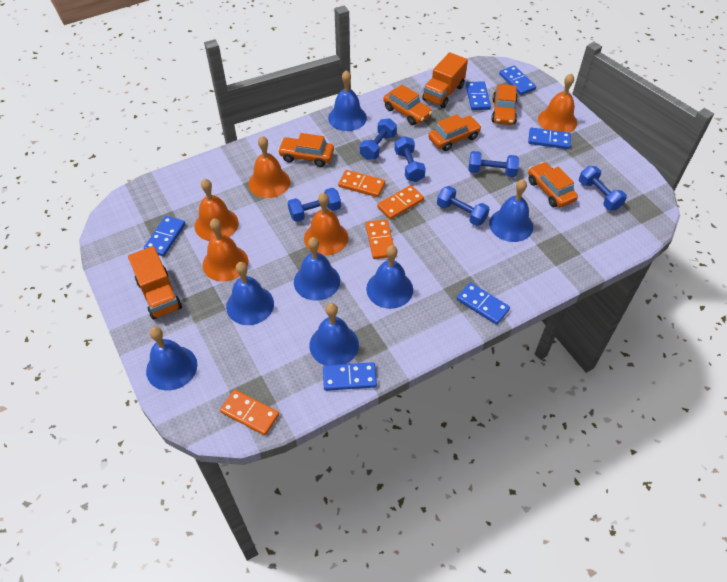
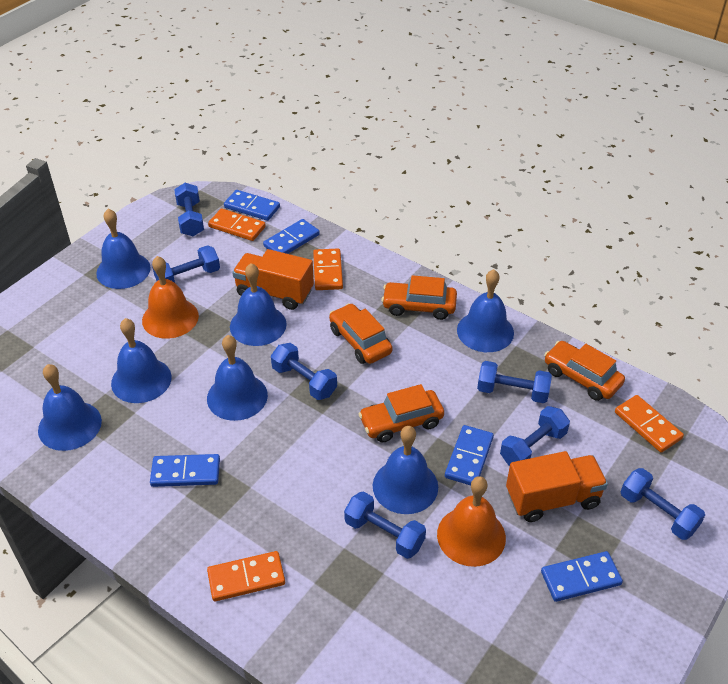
blue domino: 6 -> 5
blue dumbbell: 6 -> 7
orange bell: 5 -> 2
orange car: 5 -> 4

